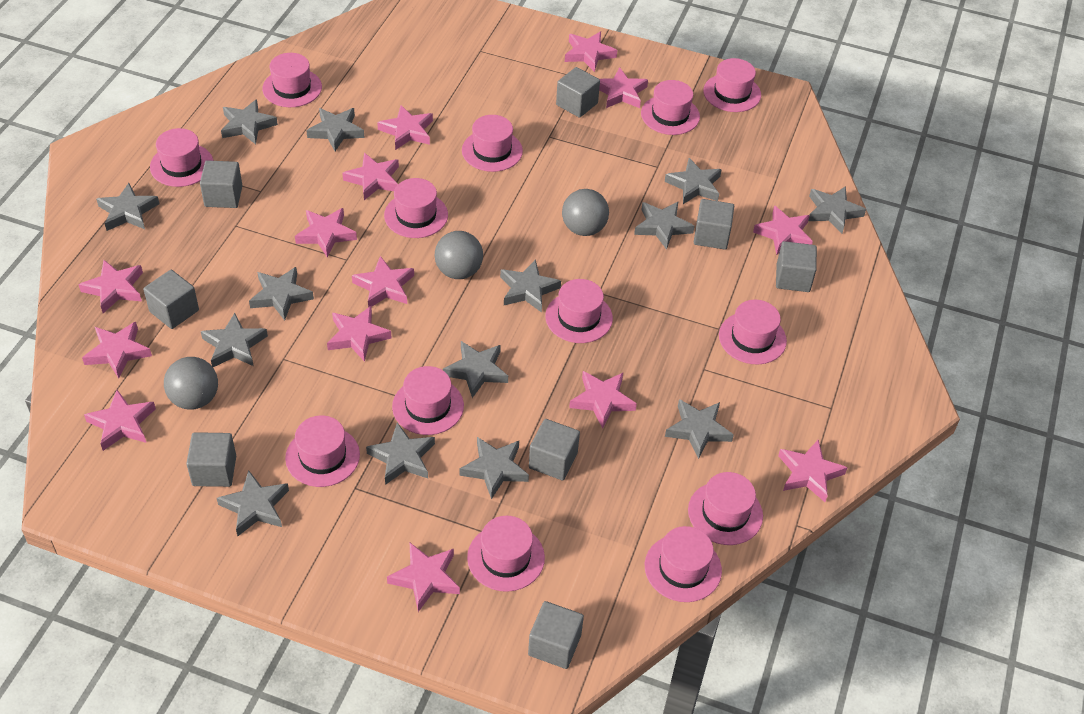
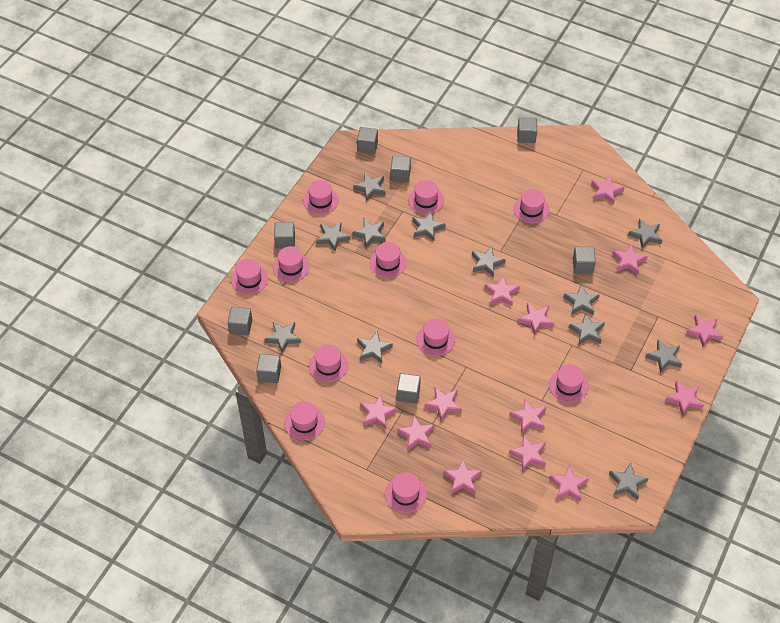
grey ball: 3 -> 0
grey star: 14 -> 12
pink hat: 13 -> 11
pink star: 14 -> 13

